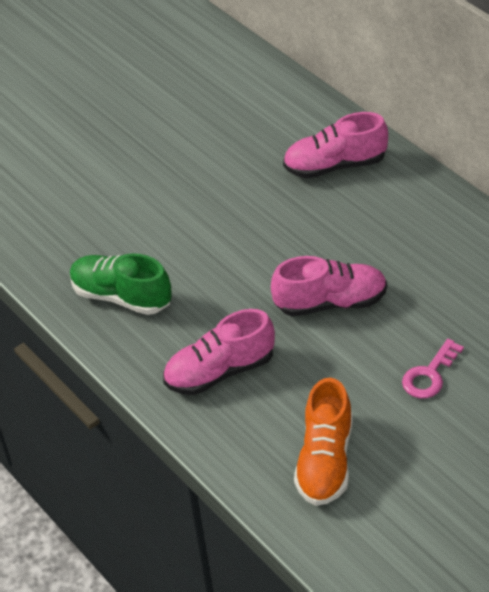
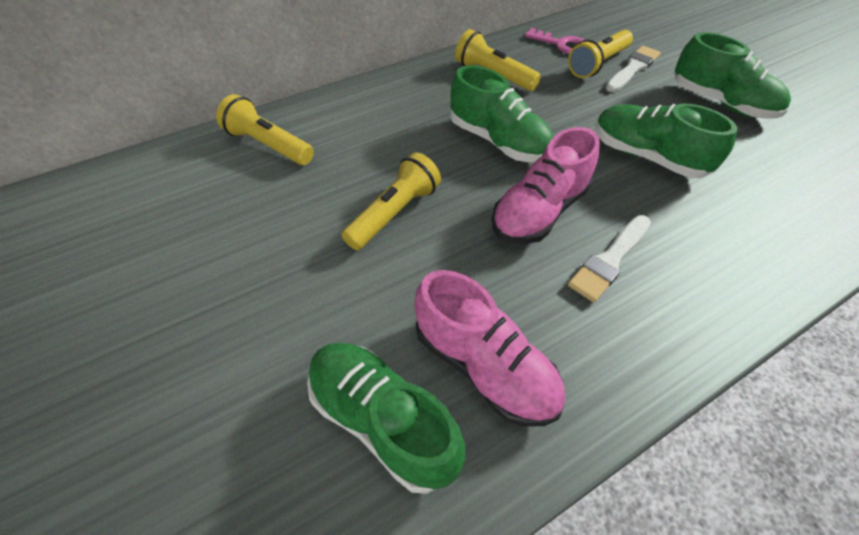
green shoe: 1 -> 4
orange shoe: 1 -> 0
pink shoe: 3 -> 2
white brush: 0 -> 2
yellow flashlight: 0 -> 4

